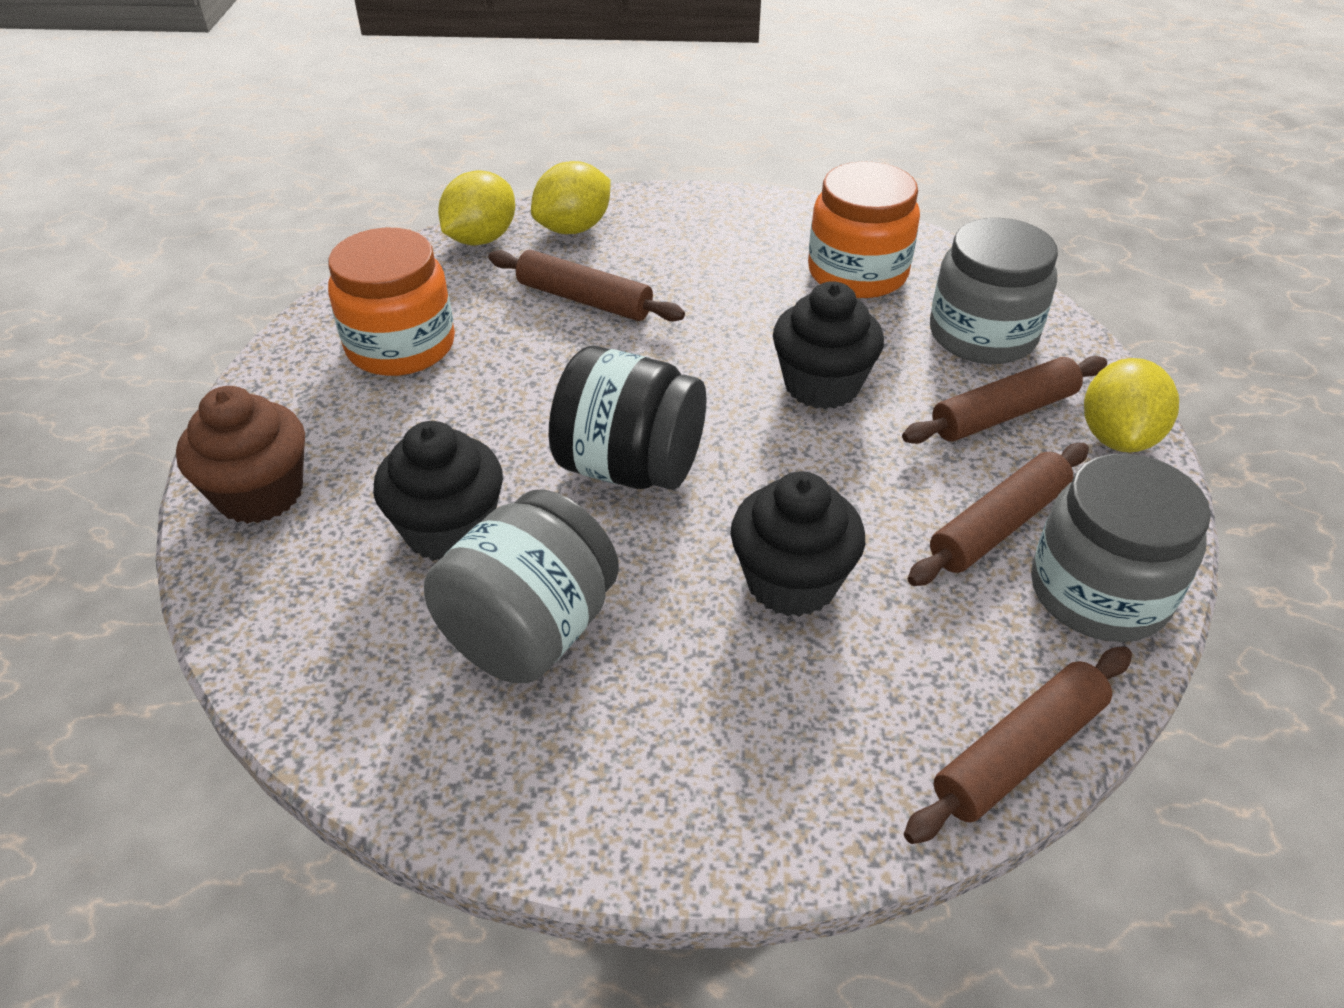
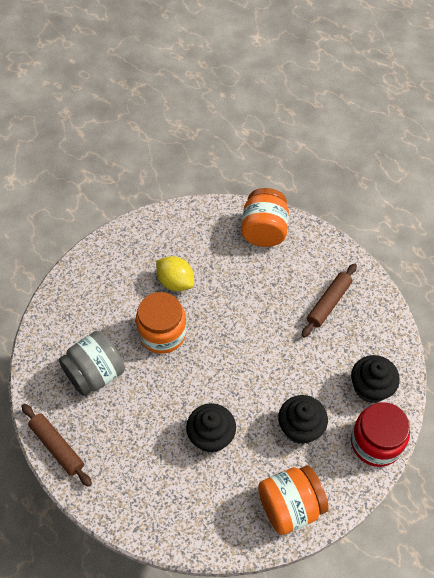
black jar: 1 -> 0
brown cupcake: 1 -> 0
brown rolling pin: 4 -> 2
grey jar: 3 -> 1
orange jar: 2 -> 3
red jar: 0 -> 1
yellow lemon: 3 -> 1

